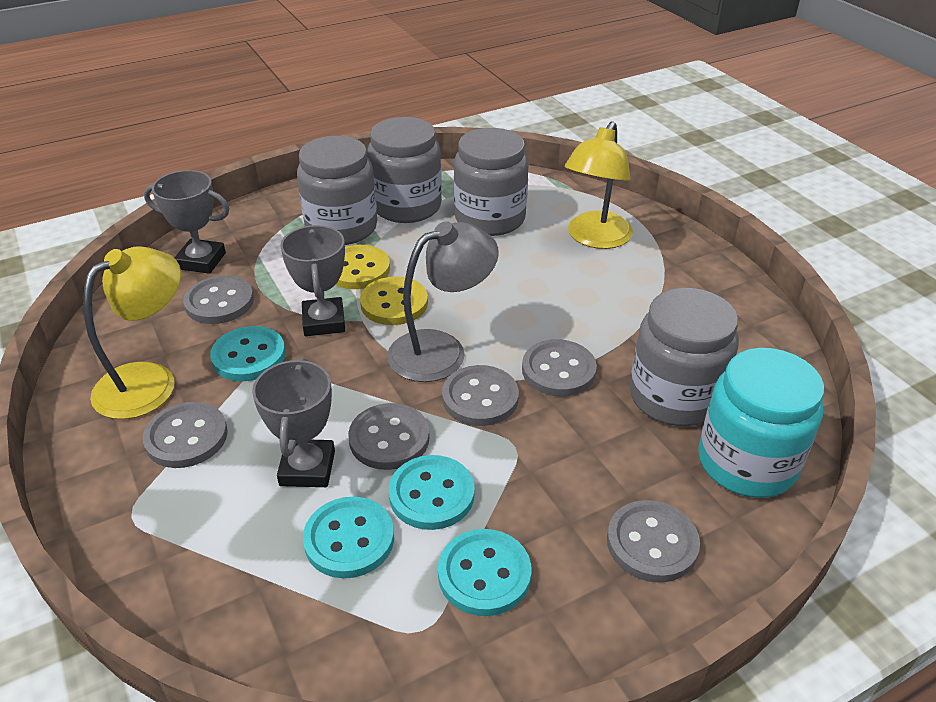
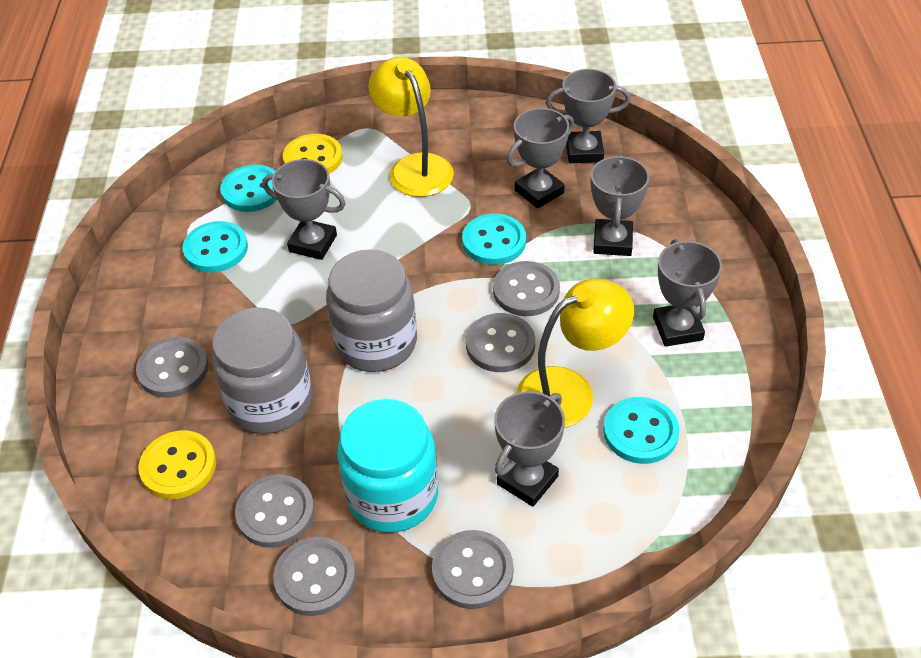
grey jar: 4 -> 2
grey lamp: 1 -> 0
grey trophy: 3 -> 6

